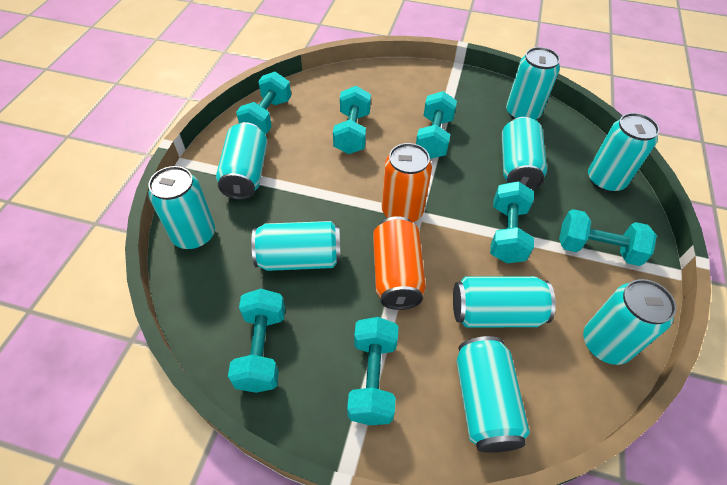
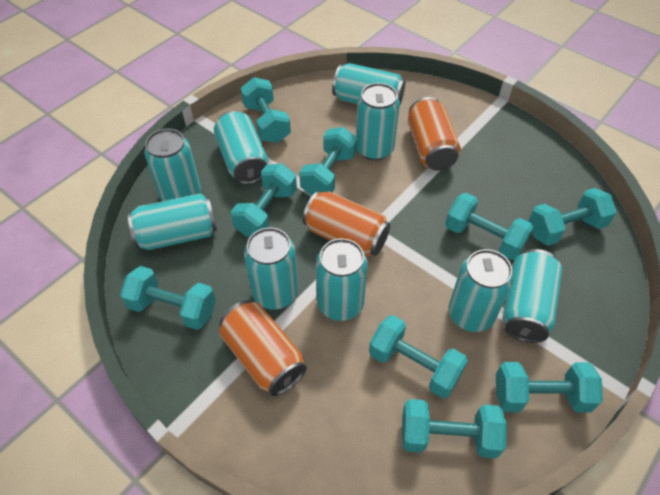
orange can: 2 -> 3
turquoise dumbbell: 7 -> 9

